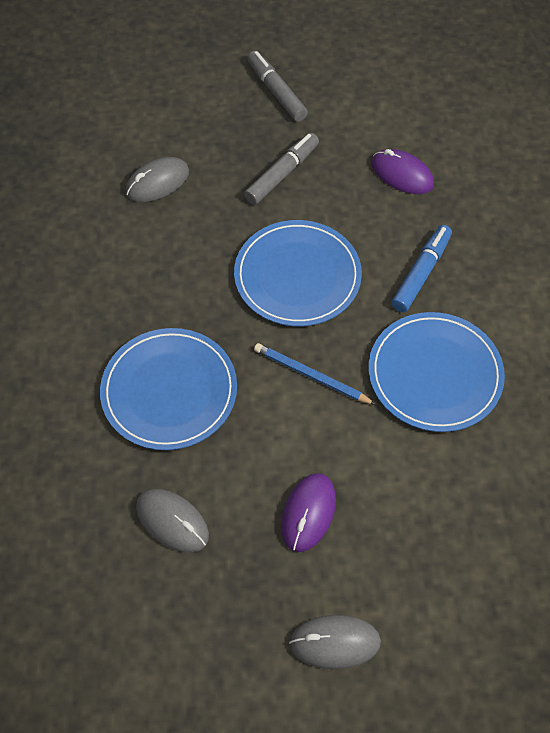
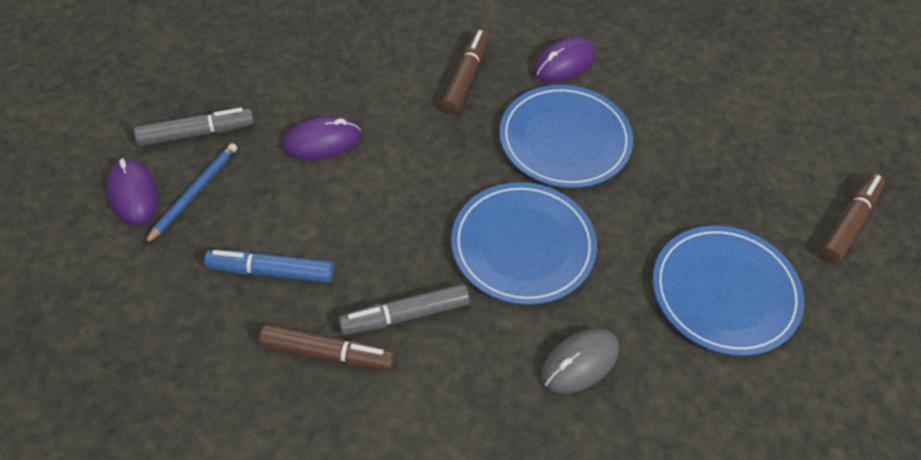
brown marker: 0 -> 3
grey mouse: 3 -> 1
purple mouse: 2 -> 3

